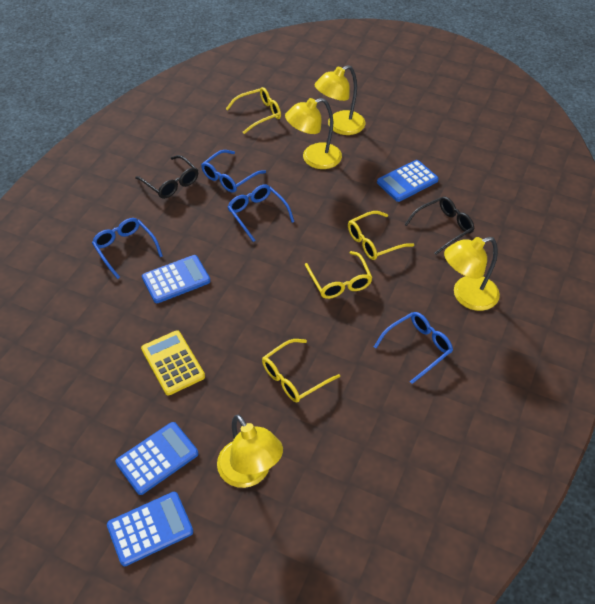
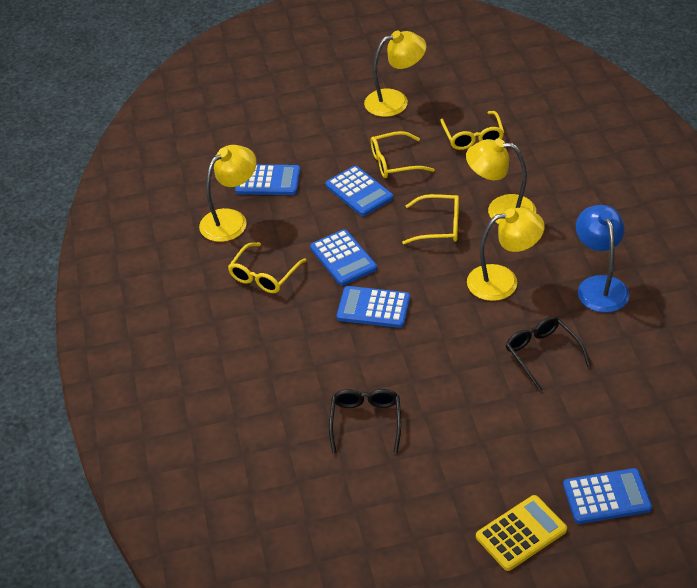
blue calculator: 4 -> 5
blue glasses: 4 -> 0
blue lamp: 0 -> 1

